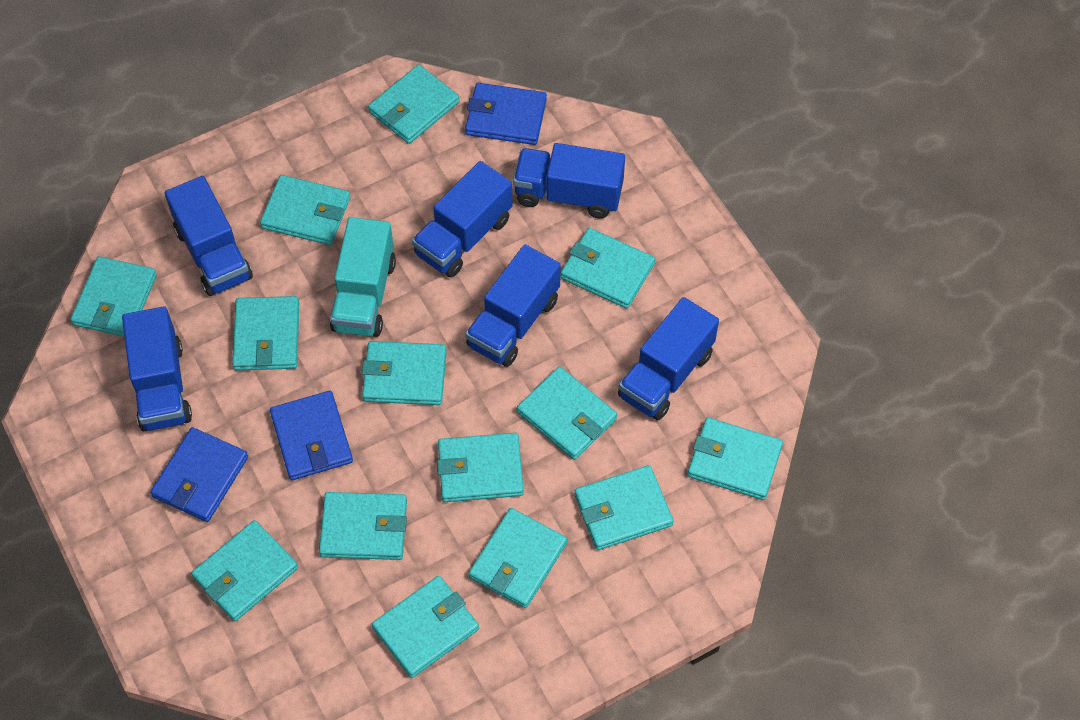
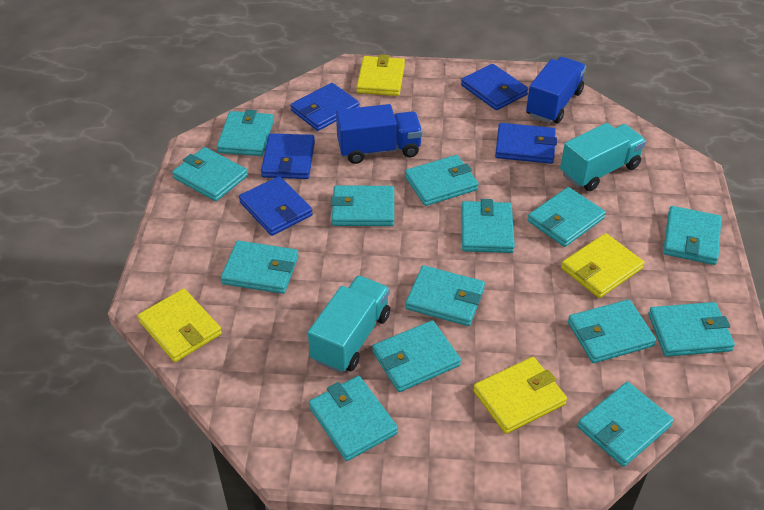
blue truck: 6 -> 2
blue wallet: 3 -> 5
turquoise truck: 1 -> 2
yellow wallet: 0 -> 4

